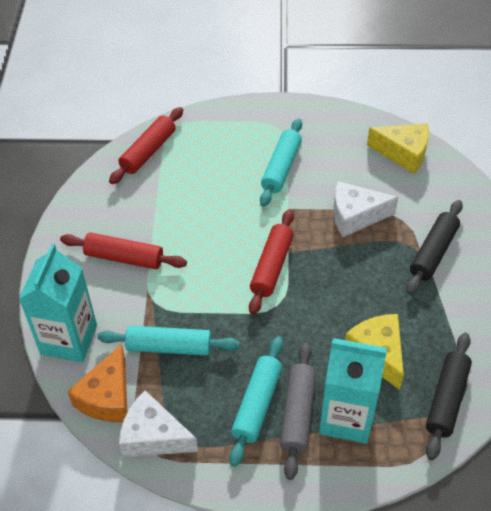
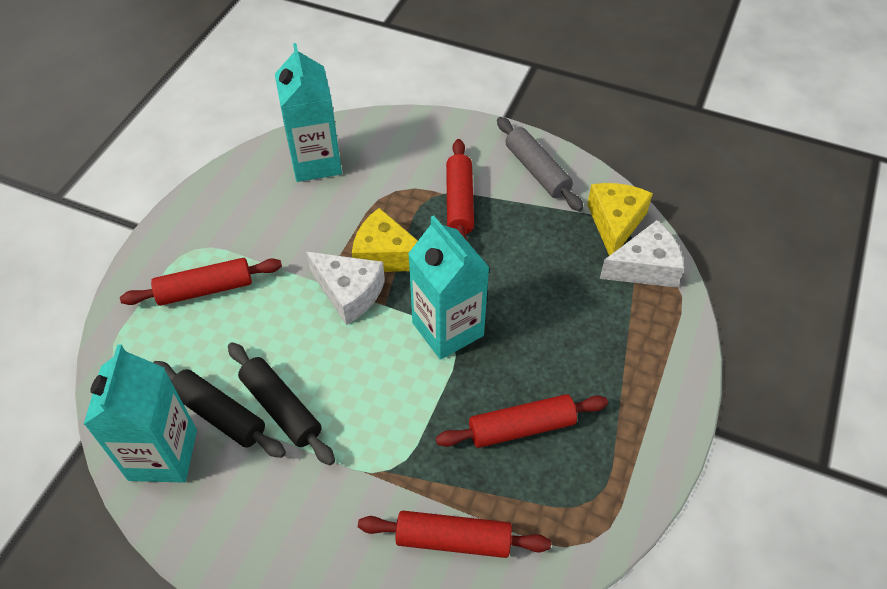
orange cheese: 1 -> 0
red rolling pin: 3 -> 4
turquoise carton: 2 -> 3
turquoise rolling pin: 3 -> 0

